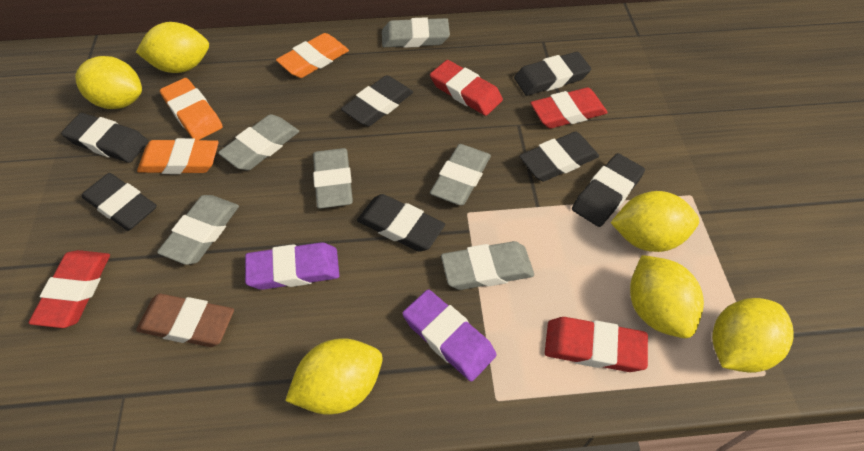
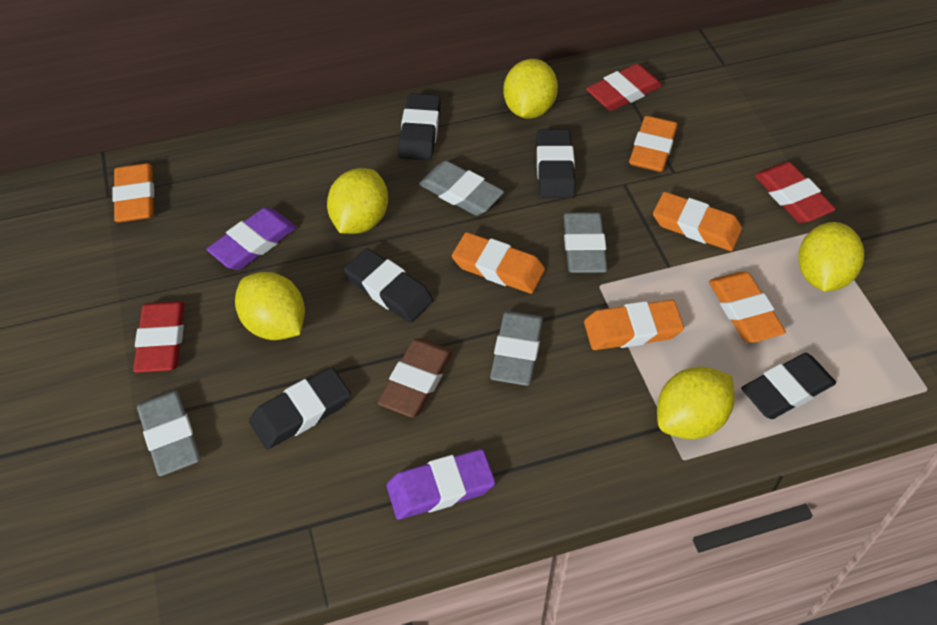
black eraser: 7 -> 5
grey eraser: 6 -> 4
orange eraser: 3 -> 6
red eraser: 4 -> 3
yellow lemon: 6 -> 5

